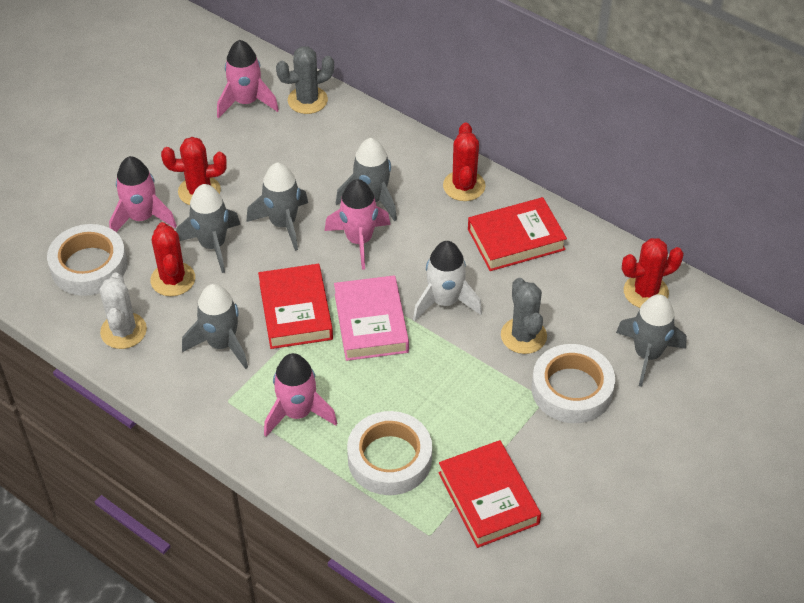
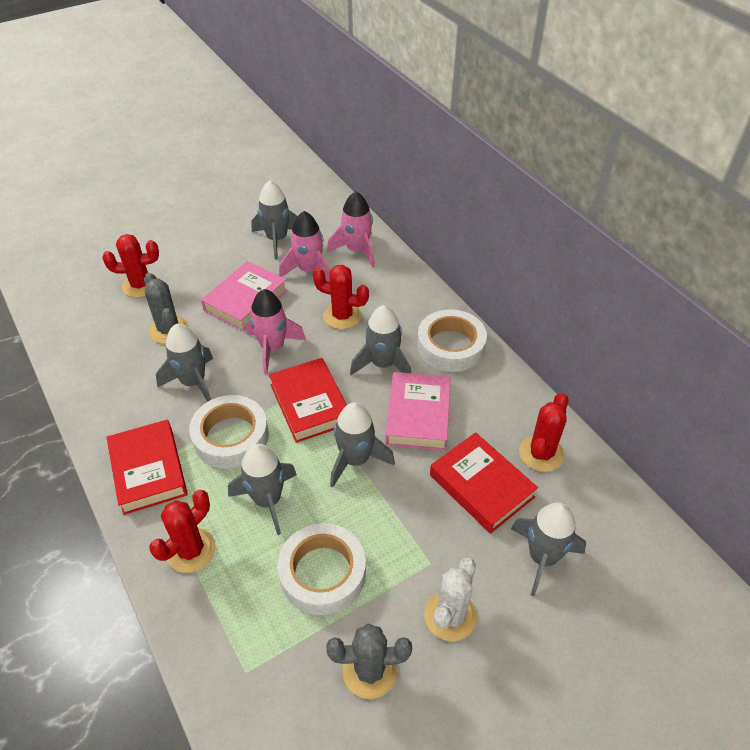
grey rocket: 5 -> 6
pink book: 1 -> 2
pink rocket: 4 -> 3
white rocket: 1 -> 0

